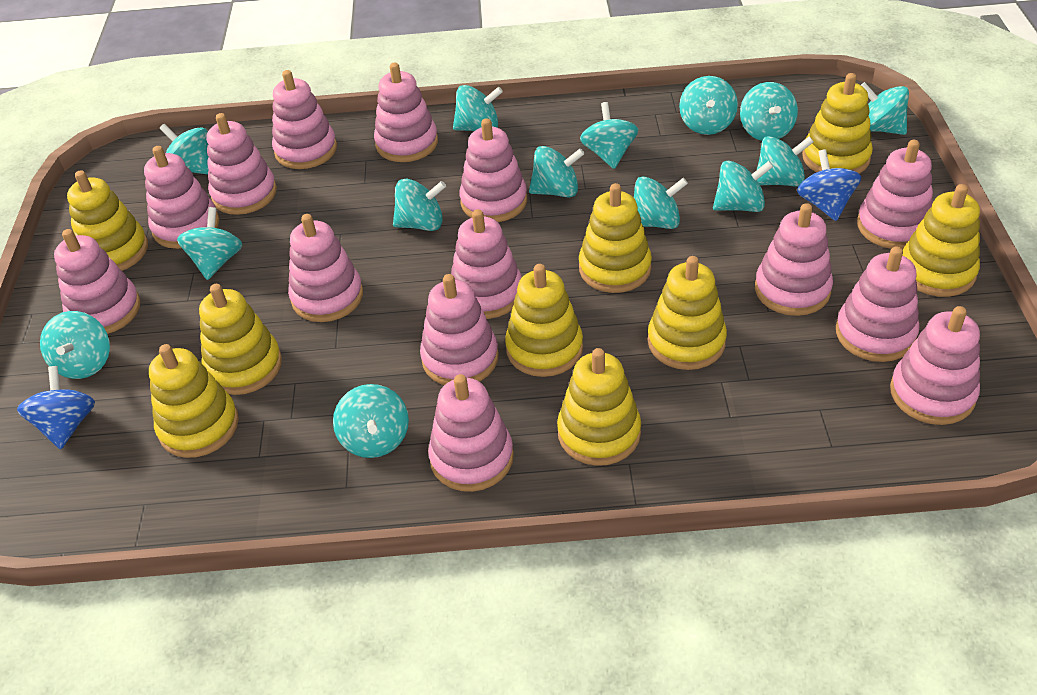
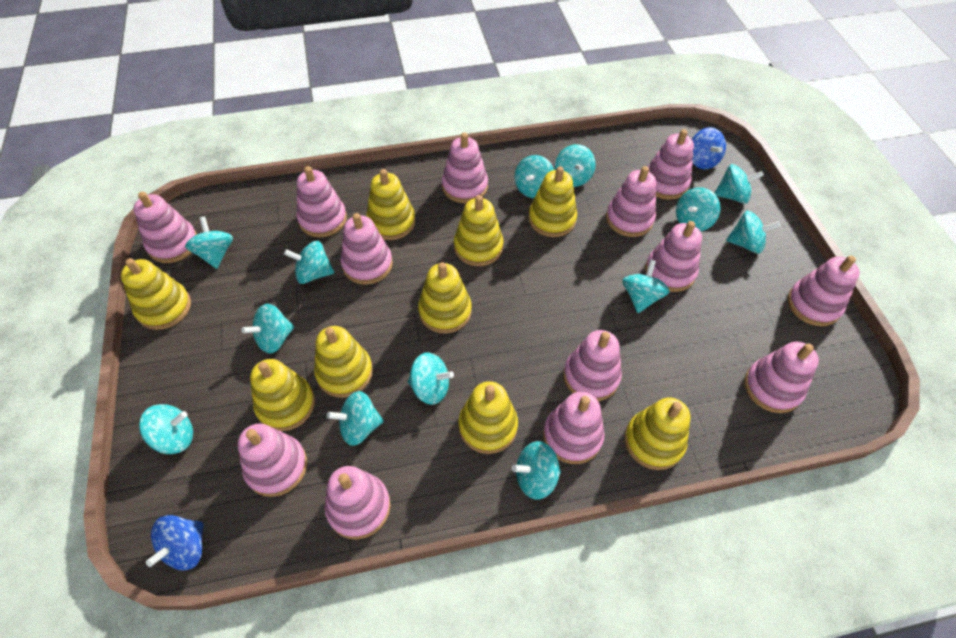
pink stacking toy: 14 -> 13
turquoise spinning top: 14 -> 13

